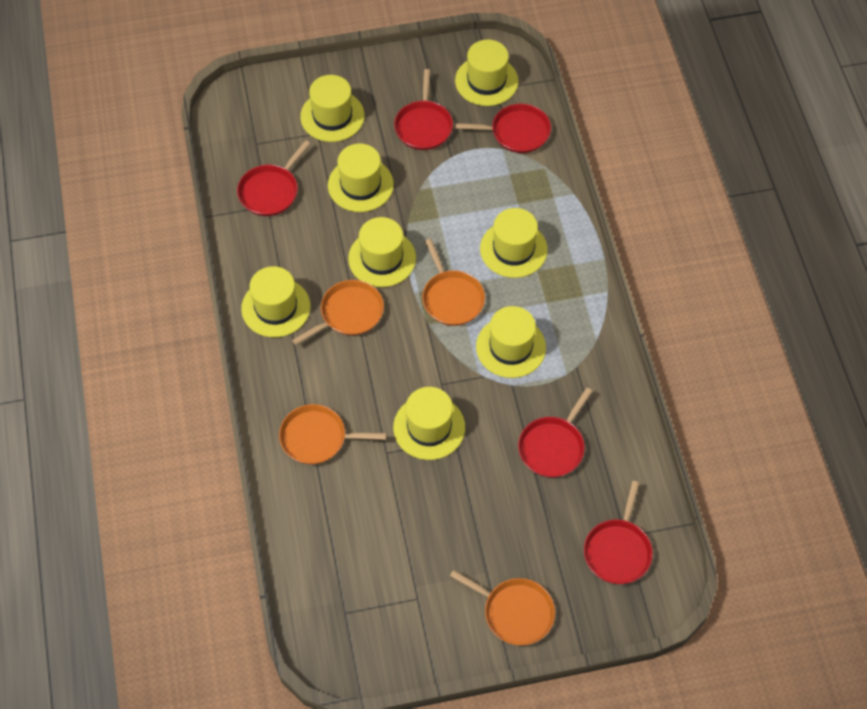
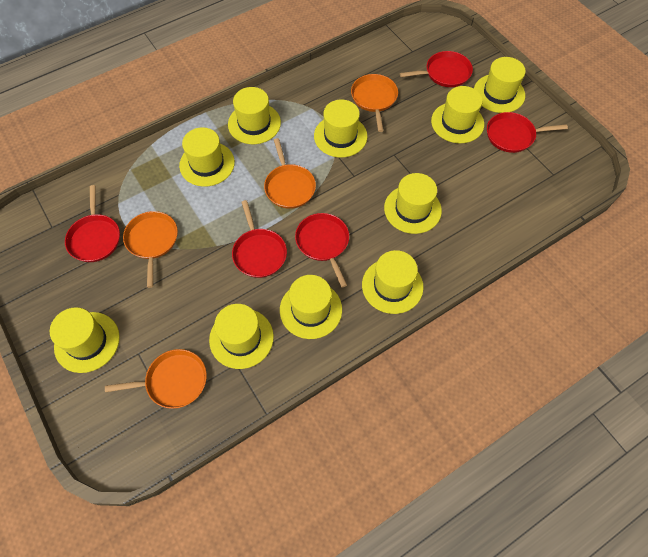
yellow hat: 8 -> 10

